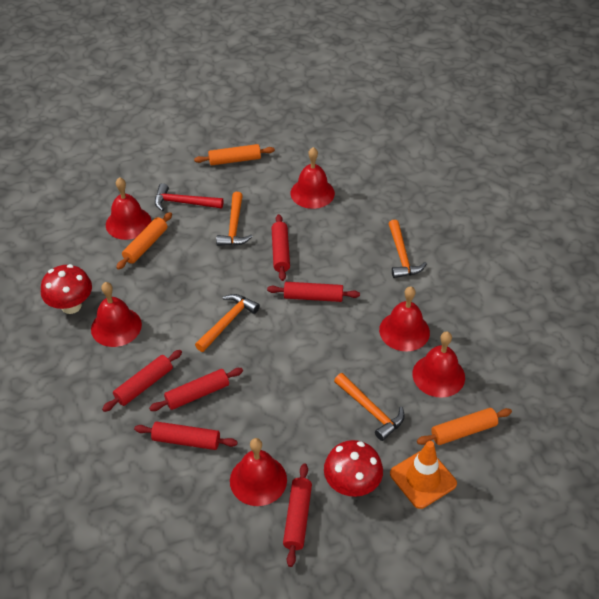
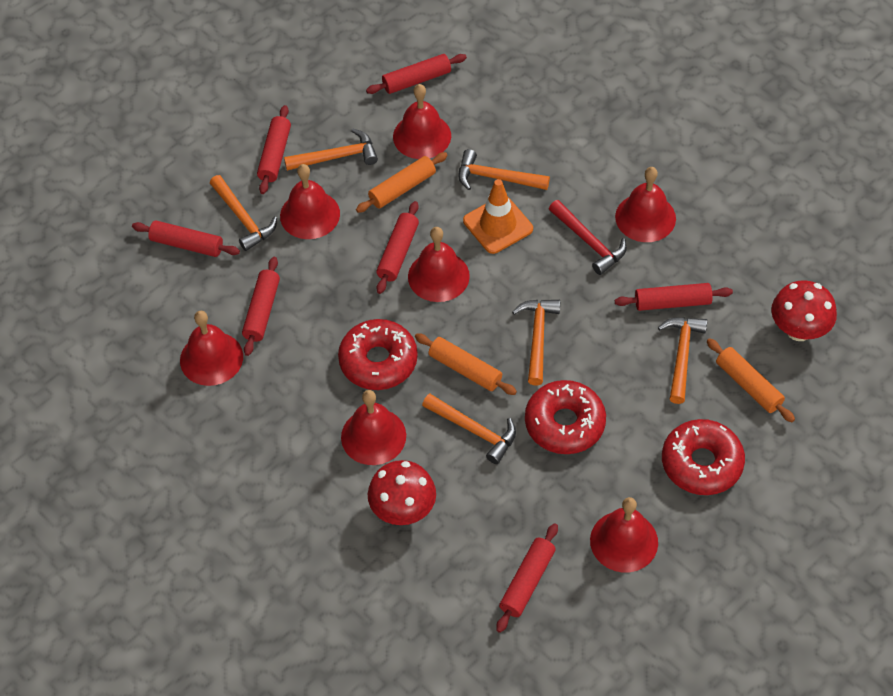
orange hammer: 4 -> 6
red bell: 6 -> 7
red donut: 0 -> 3
red rolling pin: 6 -> 7

